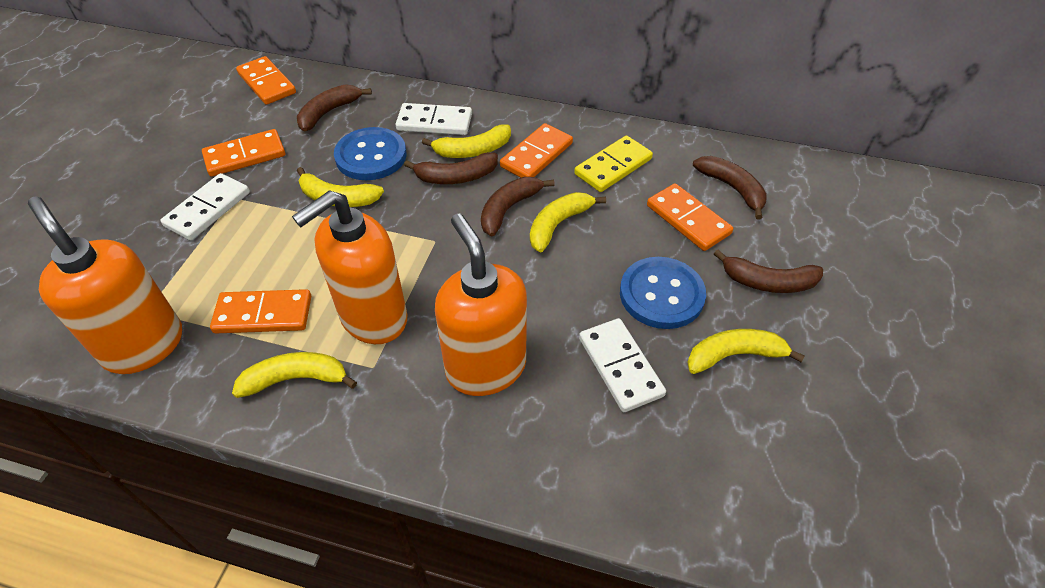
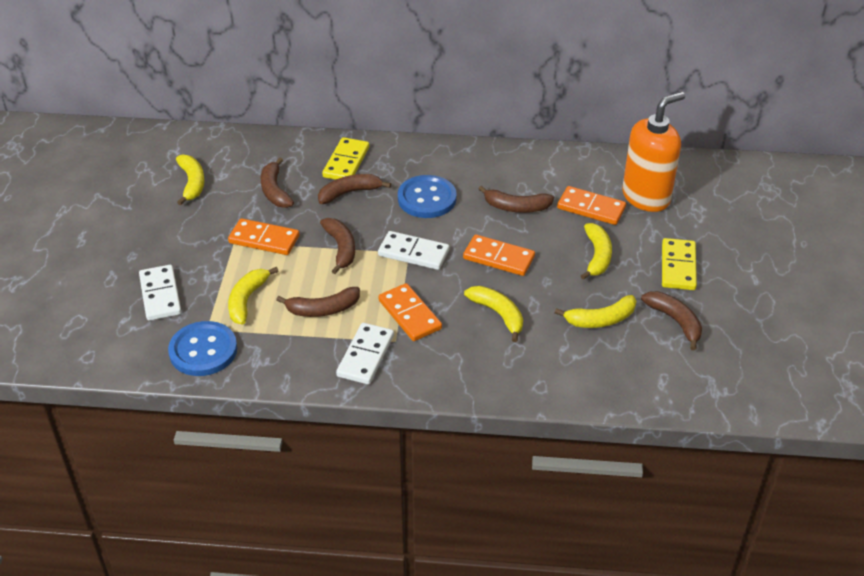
brown banana: 5 -> 6
orange domino: 5 -> 4
orange soap dispenser: 3 -> 1
yellow domino: 1 -> 2

